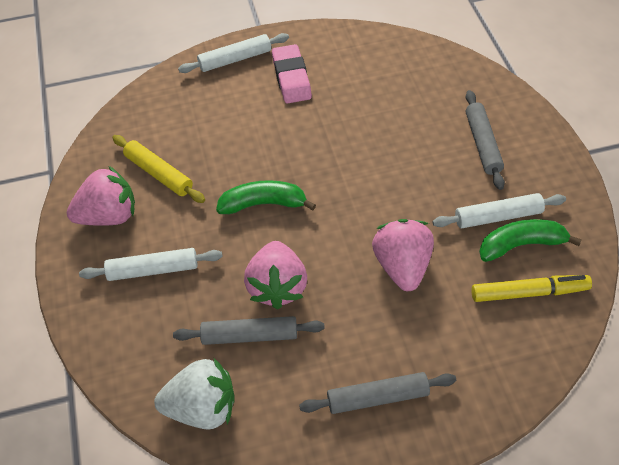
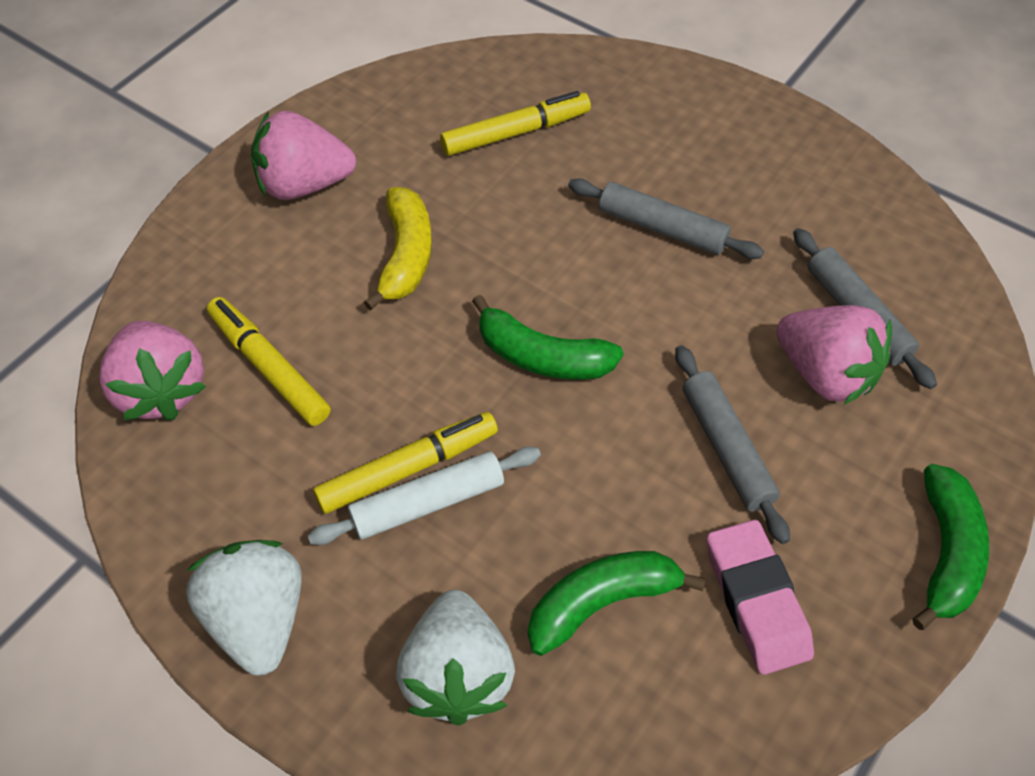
green banana: 2 -> 3
white rolling pin: 3 -> 1
white strawberry: 1 -> 2
yellow banana: 0 -> 1
yellow marker: 1 -> 3
yellow rolling pin: 1 -> 0

